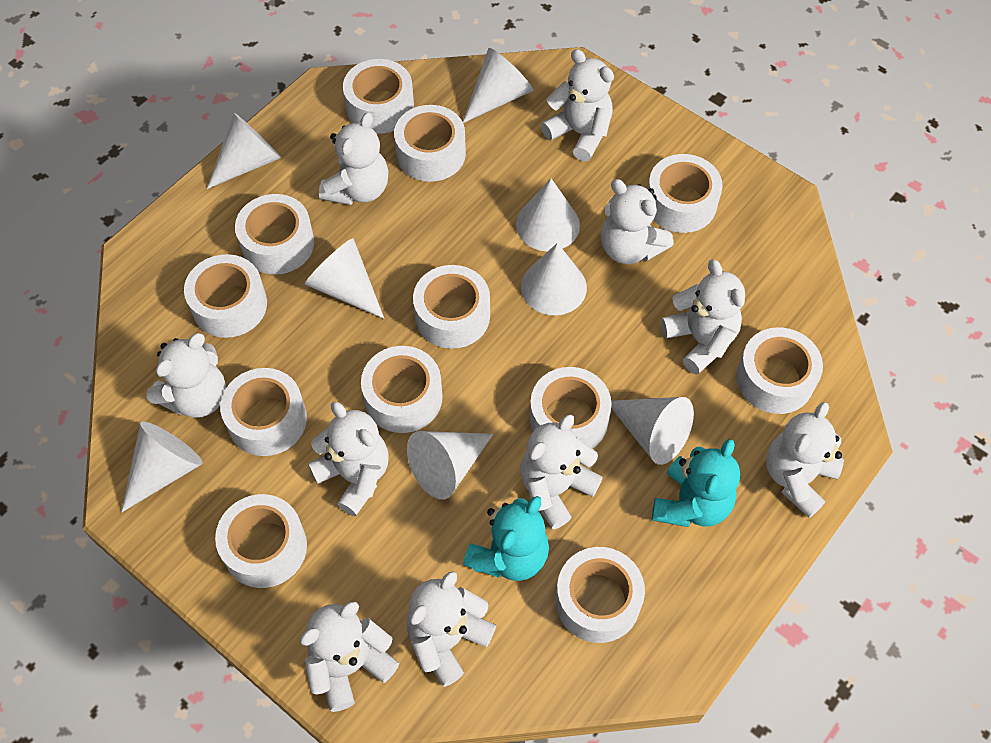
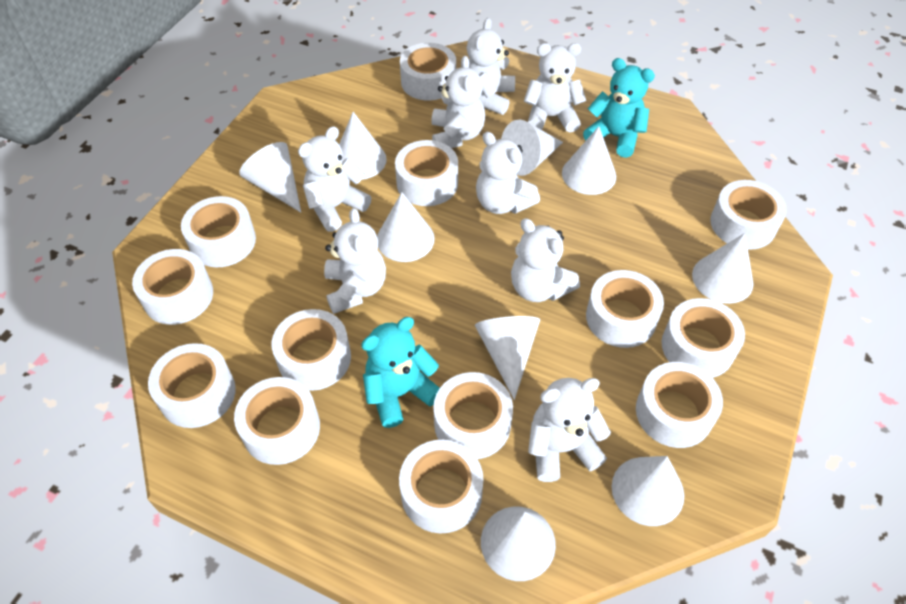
white cone: 8 -> 9
white tape: 12 -> 13
white teddy bear: 10 -> 8

